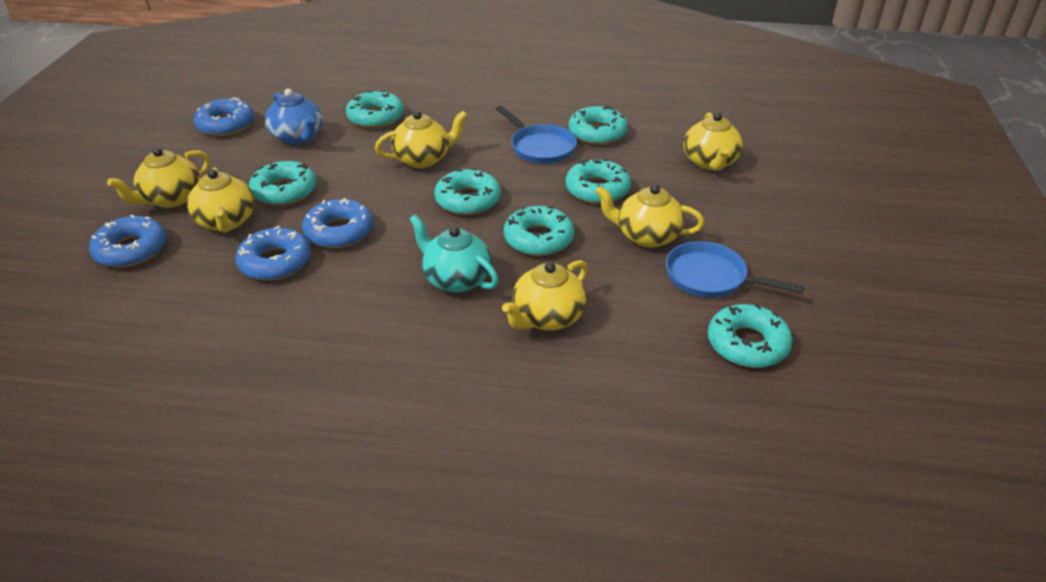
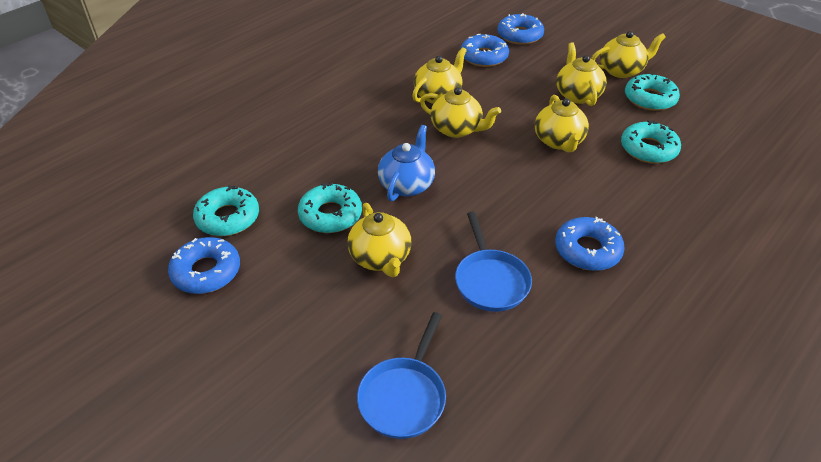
turquoise donut: 7 -> 4
turquoise teapot: 1 -> 0

